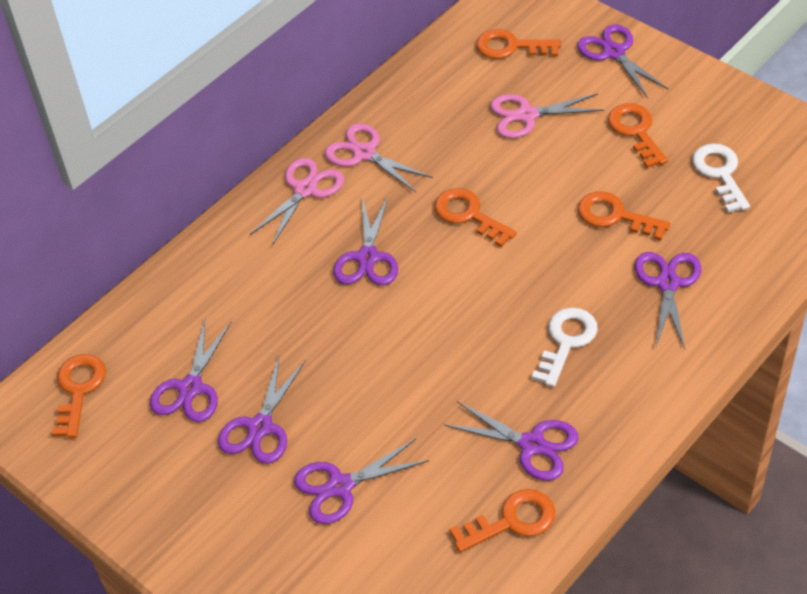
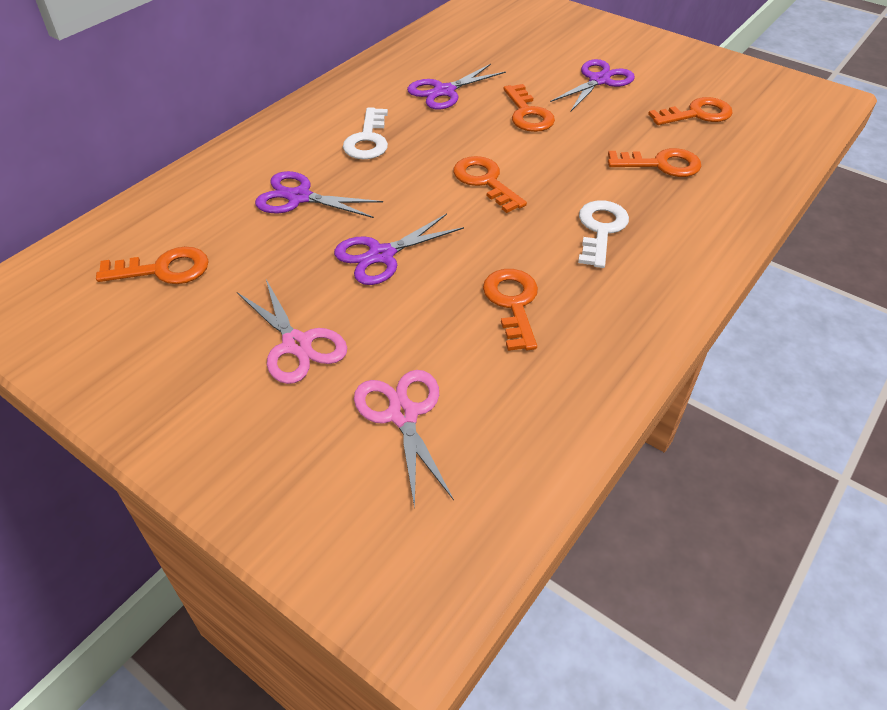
pink scissors: 3 -> 2
purple scissors: 7 -> 4

